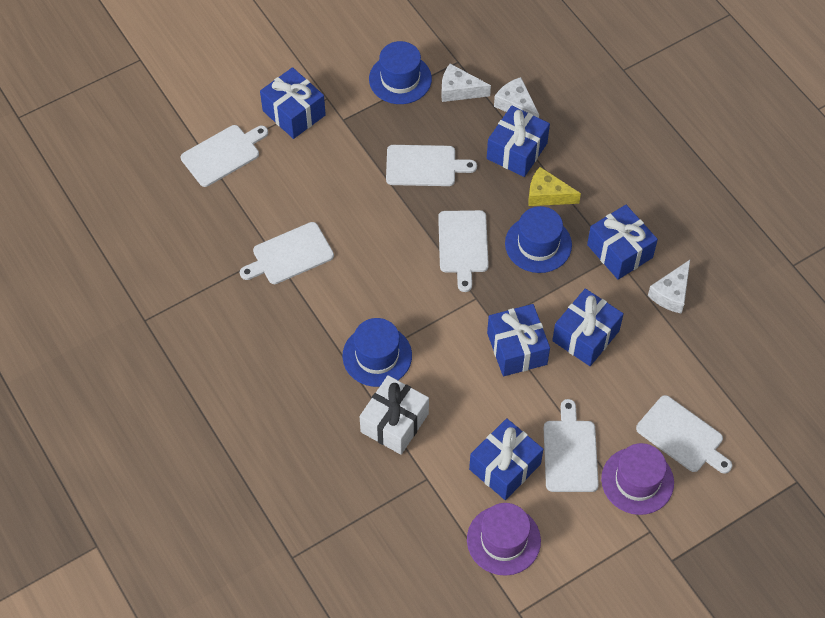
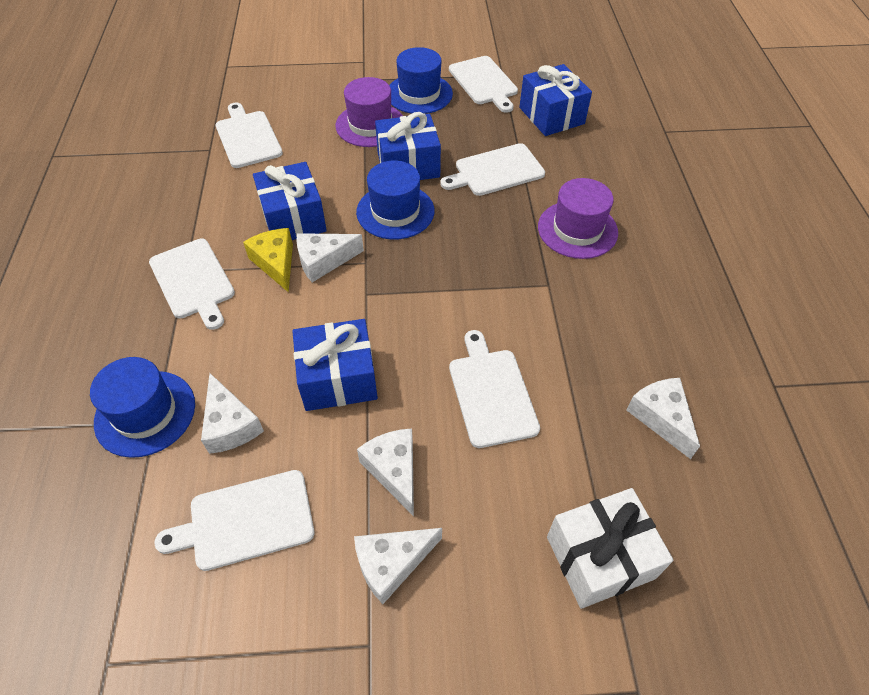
blue gift: 6 -> 4
white cheese: 3 -> 5

